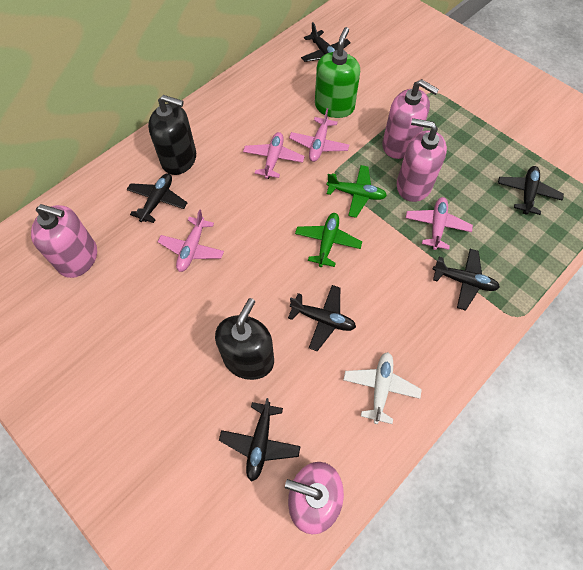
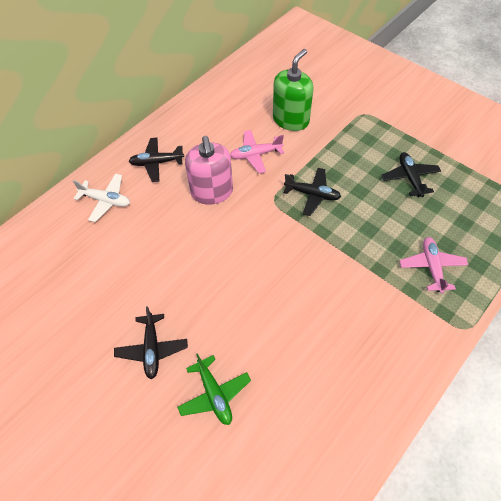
black plane: 6 -> 4
black soap dispenser: 2 -> 0
green plane: 2 -> 1
pink plane: 4 -> 2
pink soap dispenser: 4 -> 1

